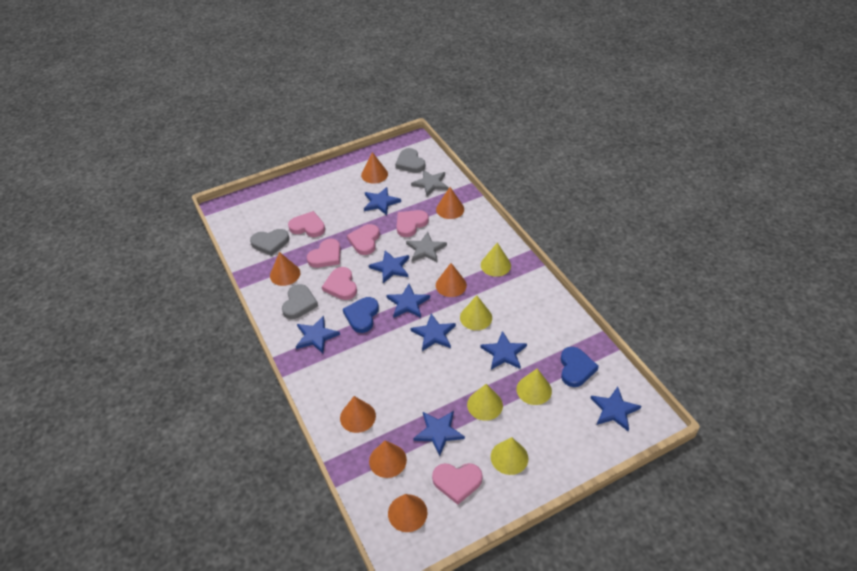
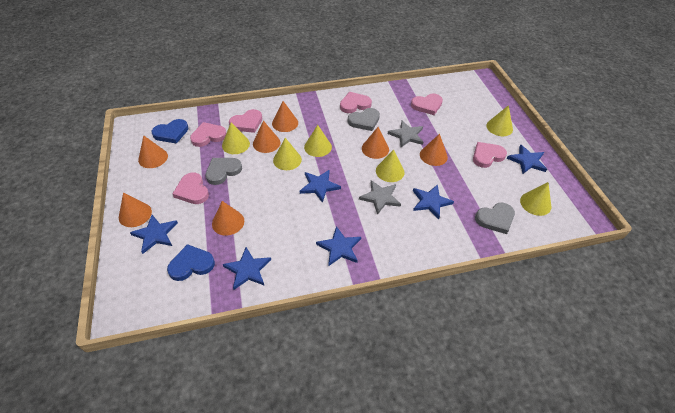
blue star: 8 -> 6
yellow cone: 5 -> 6

